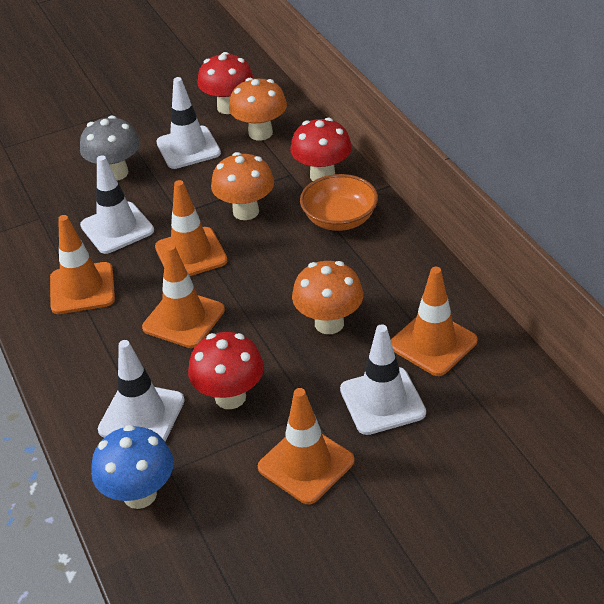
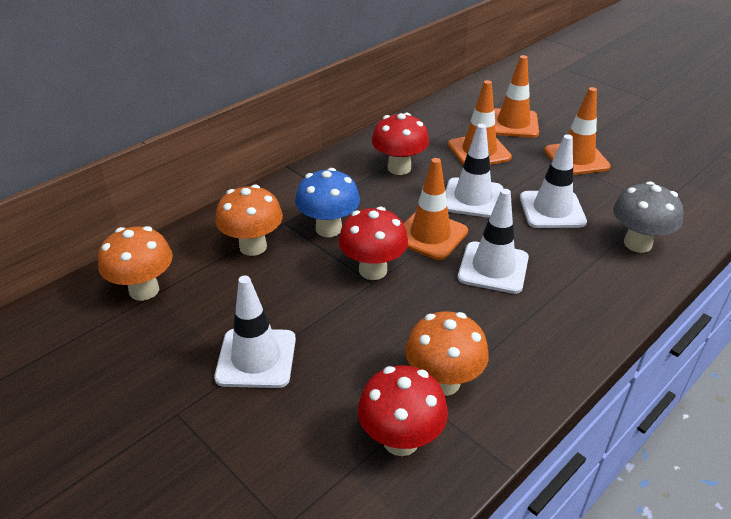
orange bowl: 1 -> 0
orange traffic cone: 5 -> 4

